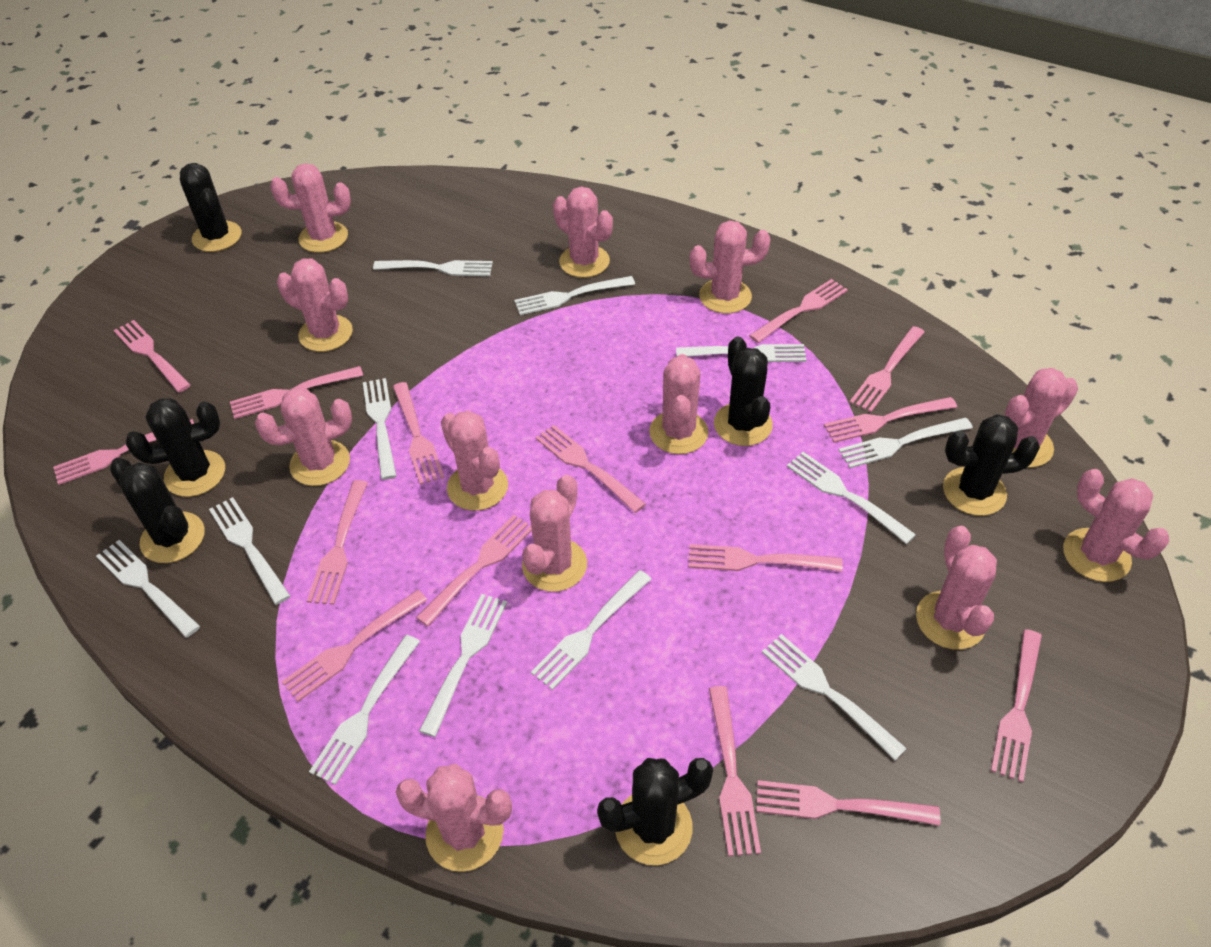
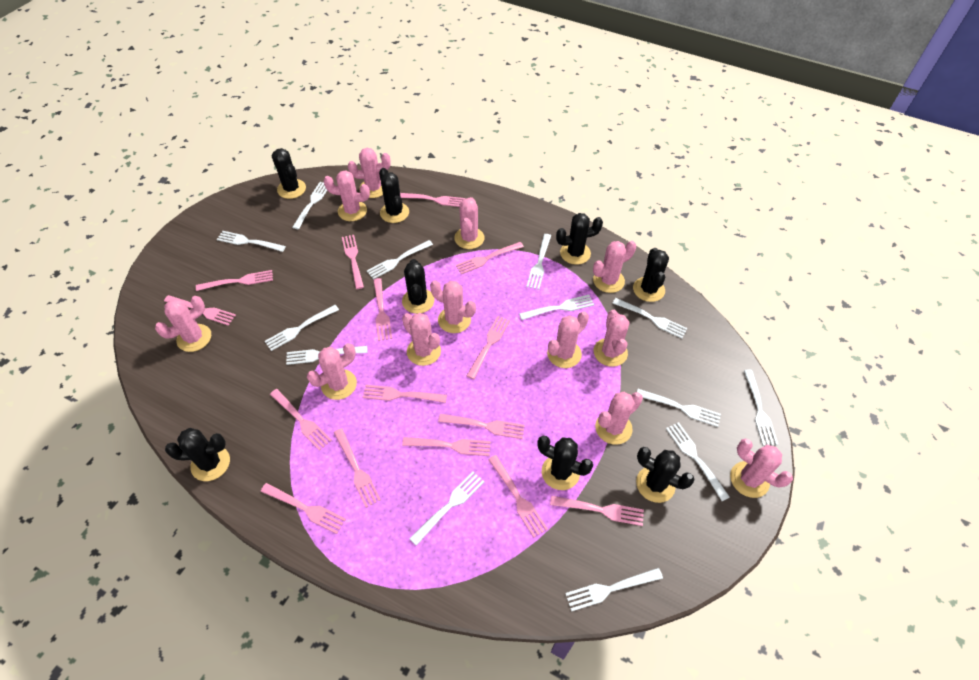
black cactus: 6 -> 8
white fork: 12 -> 13

